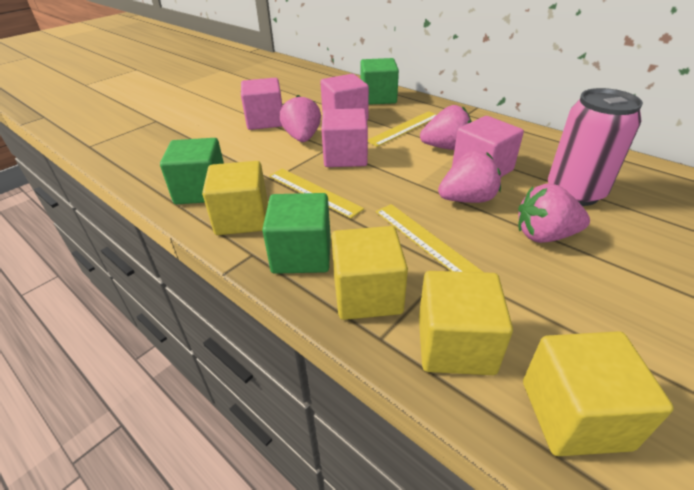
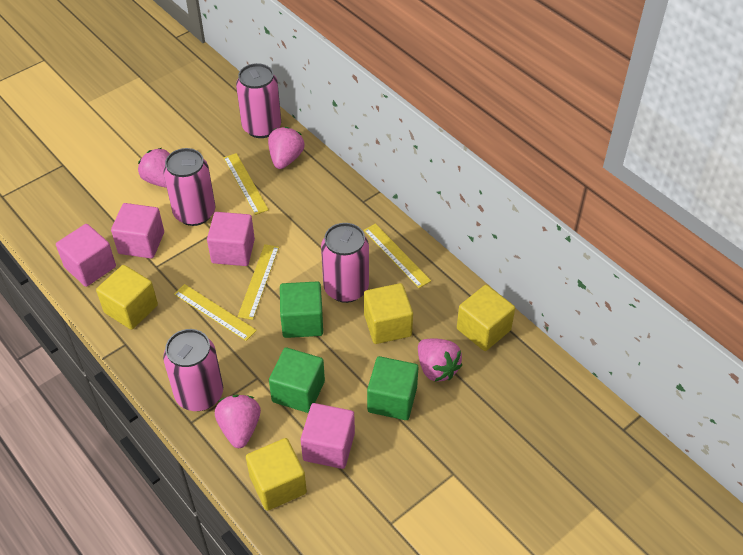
pink can: 1 -> 4
yellow ruler: 3 -> 4

